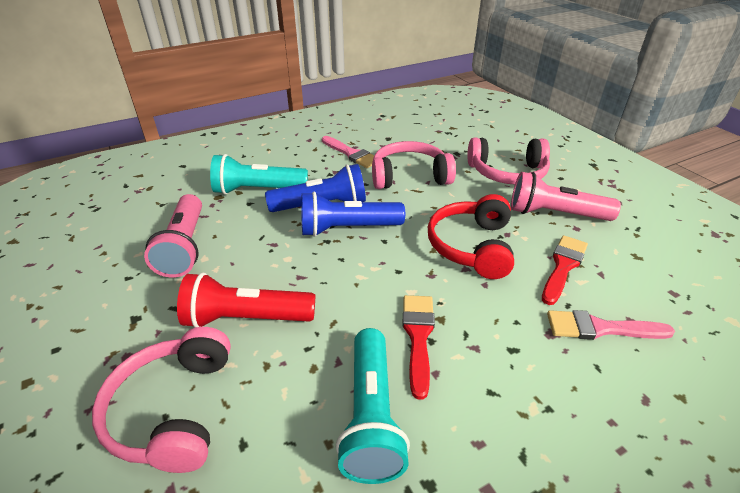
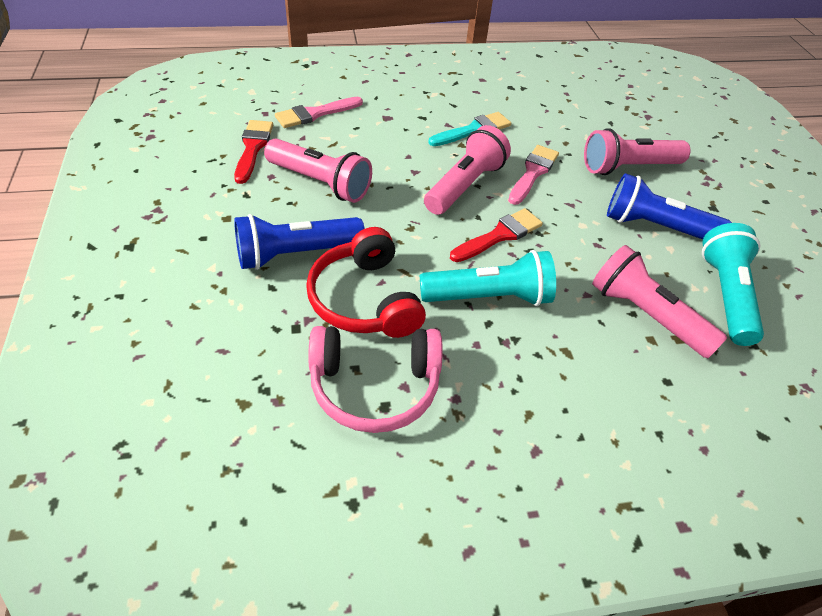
pink flashlight: 2 -> 4
pink headphones: 3 -> 1
red flashlight: 1 -> 0
turquoise brush: 0 -> 1

